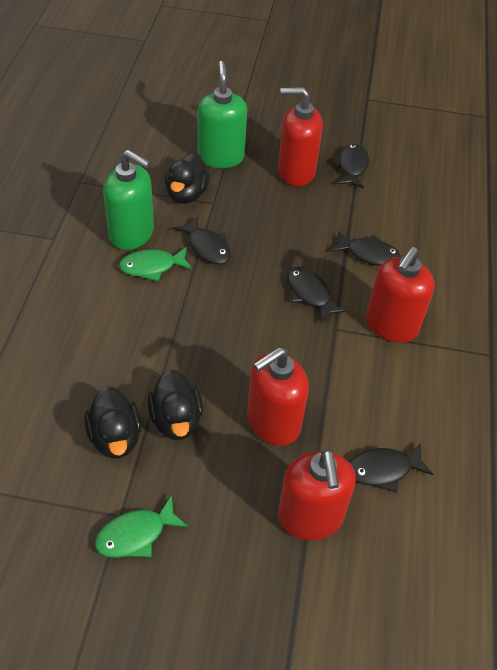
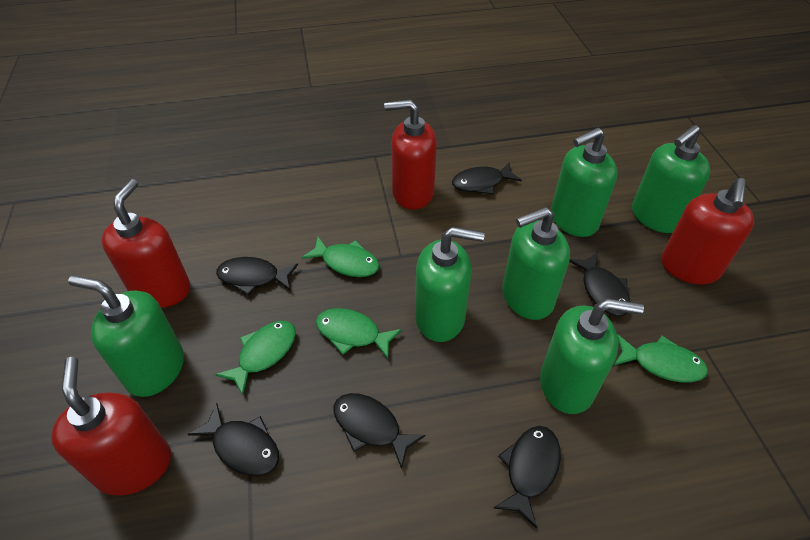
black duck: 3 -> 0
black fish: 5 -> 6
green fish: 2 -> 4
green soap dispenser: 2 -> 6

